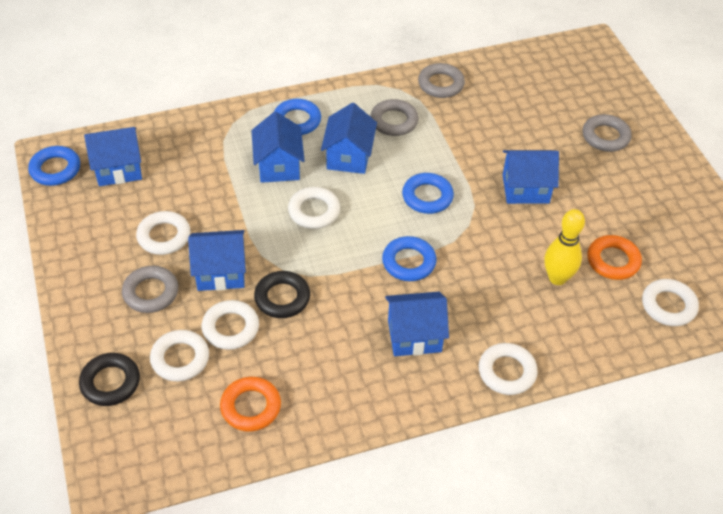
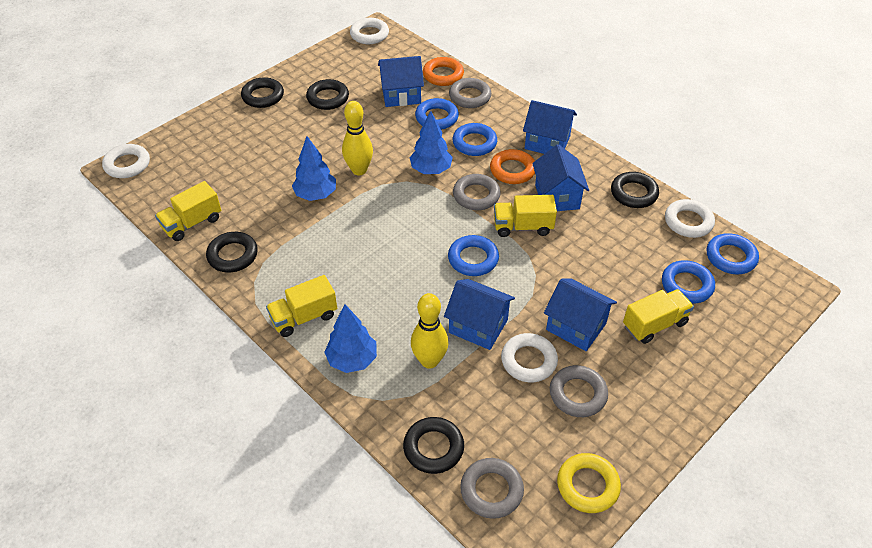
black ring: 2 -> 5
blue house: 6 -> 5
blue ring: 4 -> 5
blue tree: 0 -> 3
white ring: 6 -> 4
yellow bowling pin: 1 -> 2
yellow ring: 0 -> 1
yellow truck: 0 -> 4

